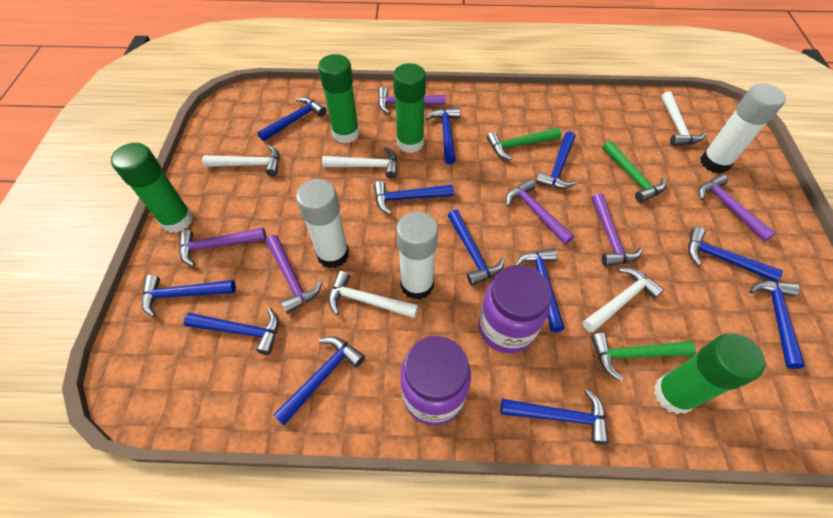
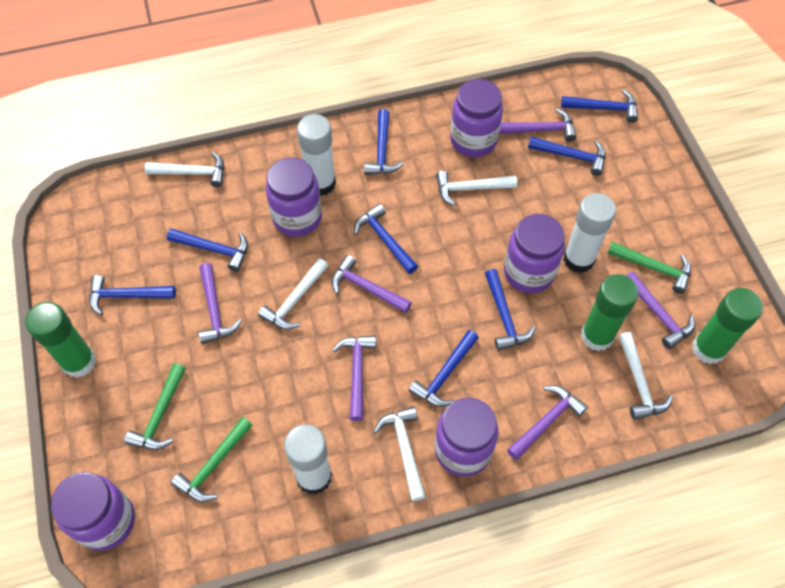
blue hammer: 12 -> 8
green glue stick: 4 -> 3
purple jar: 2 -> 5

